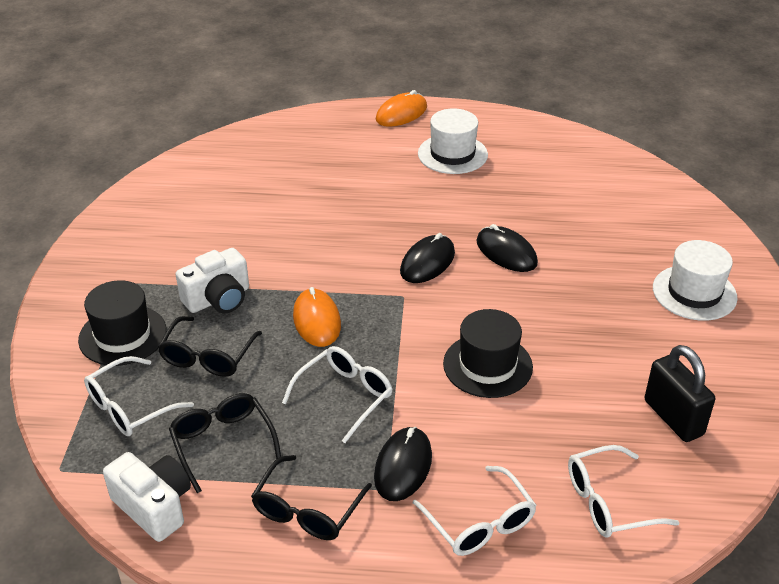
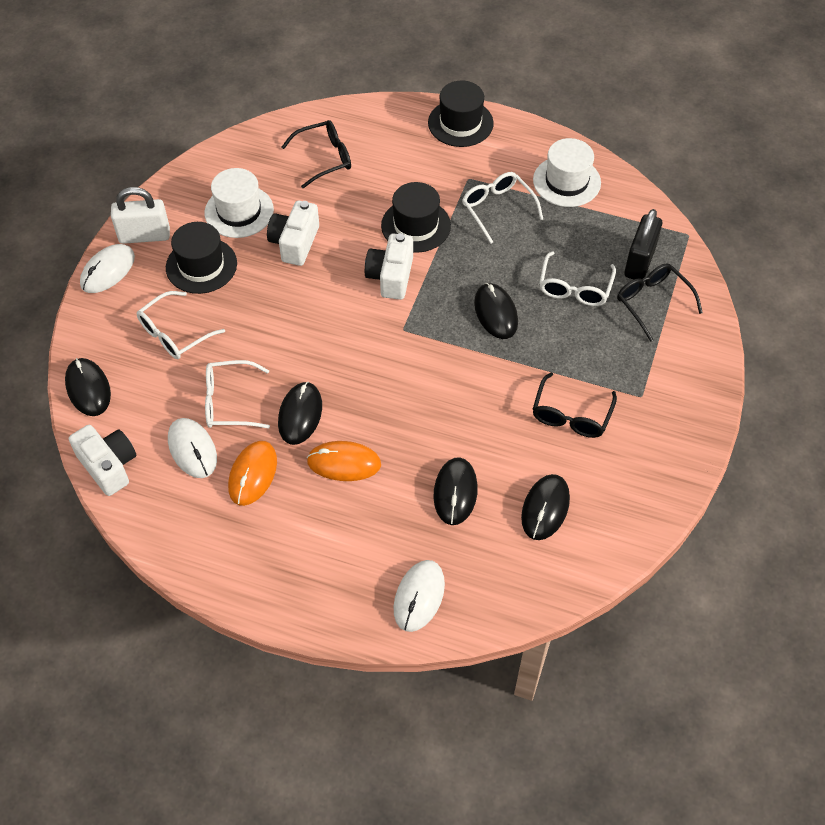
black hat: 2 -> 3
black mouse: 3 -> 5
white camera: 2 -> 3
white mouse: 0 -> 3
white padlock: 0 -> 1

